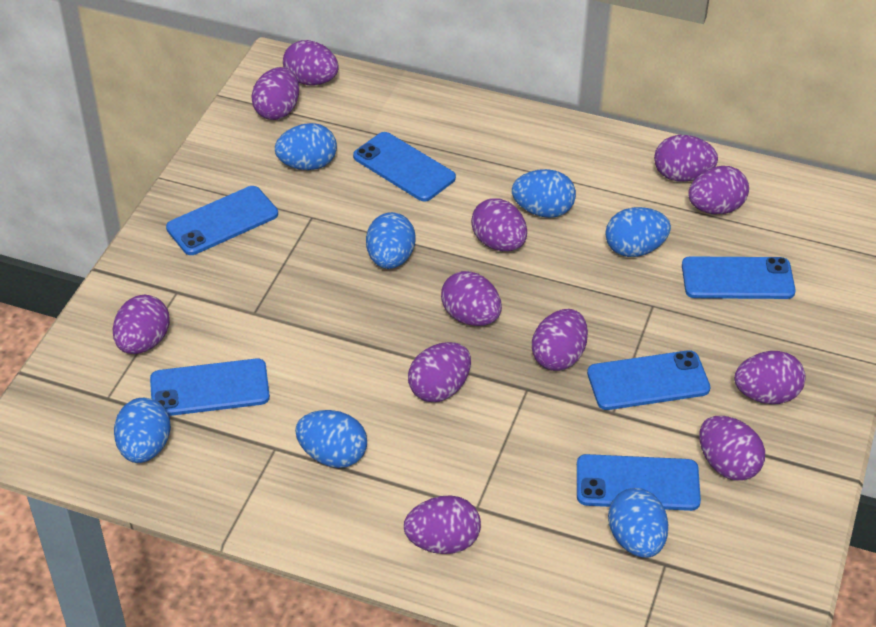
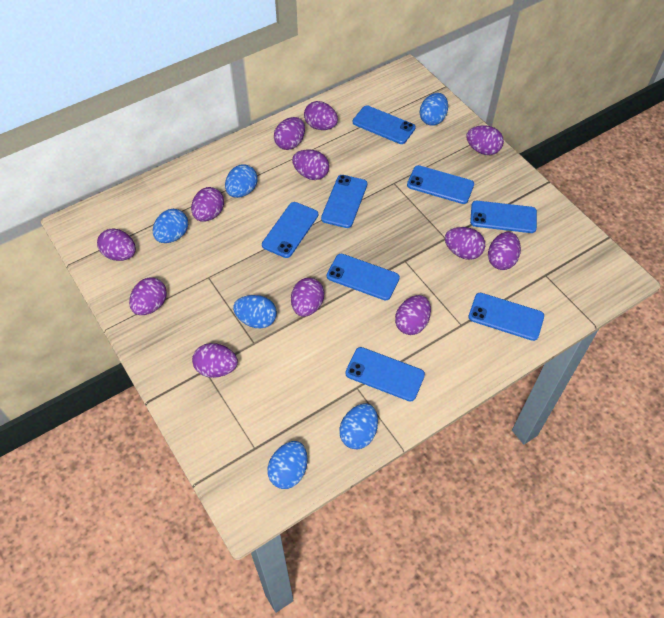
blue egg: 7 -> 6
blue phone: 6 -> 8

